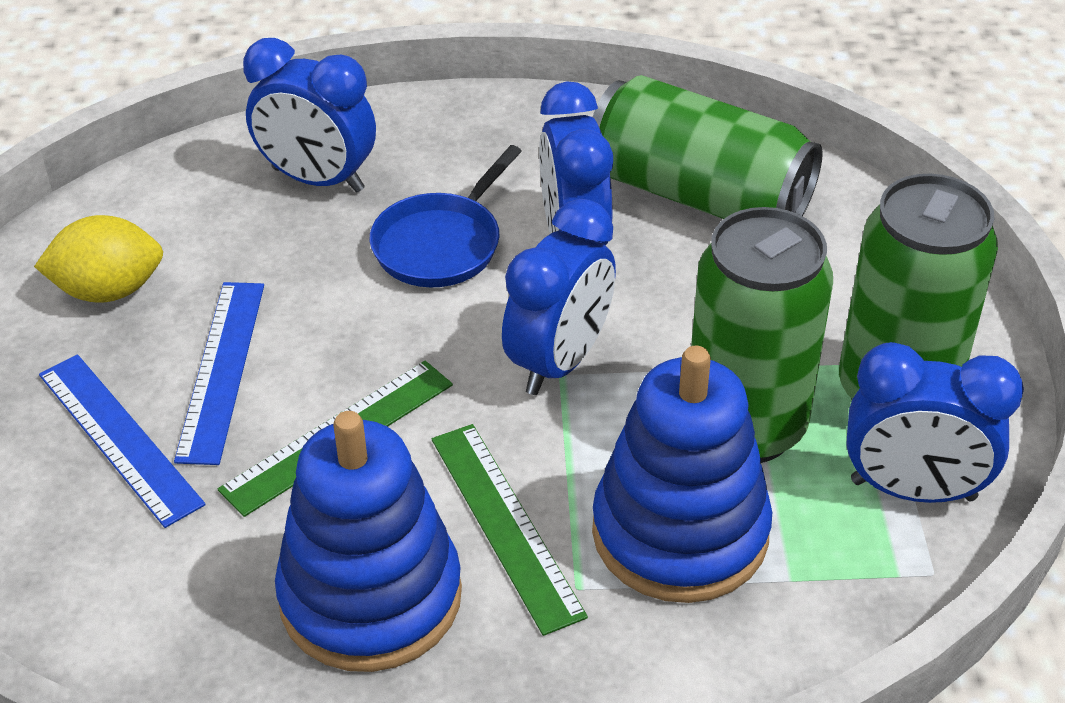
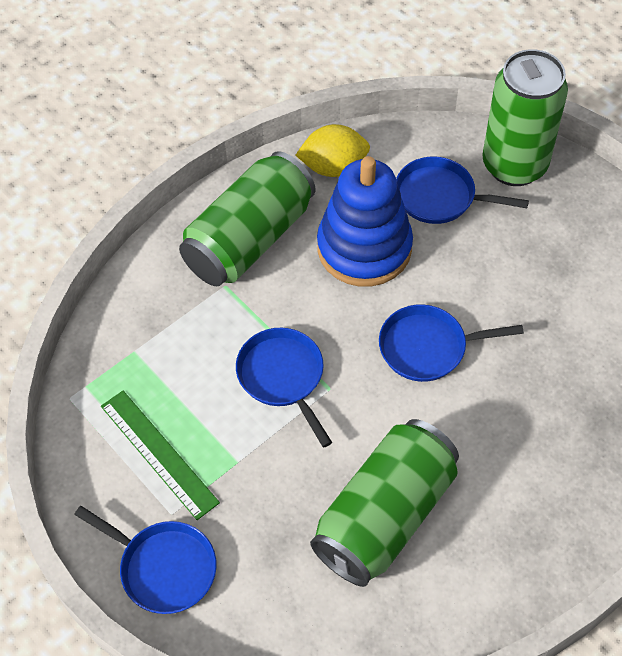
blue clock: 4 -> 0
blue pan: 1 -> 4
blue ruler: 2 -> 0
blue stacking toy: 2 -> 1
green ruler: 2 -> 1

